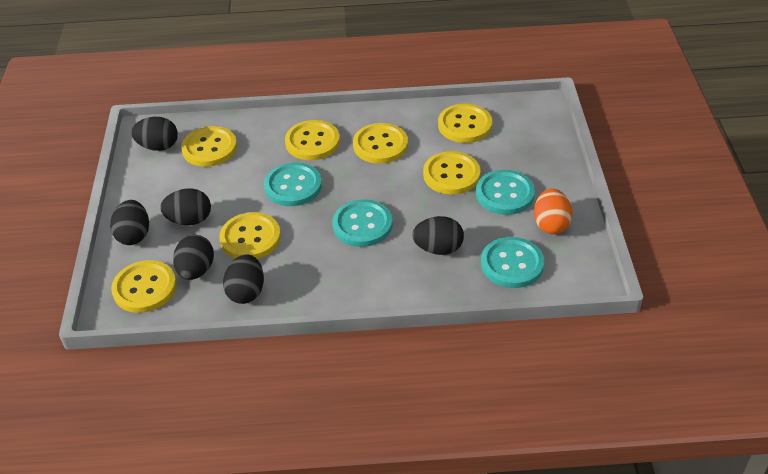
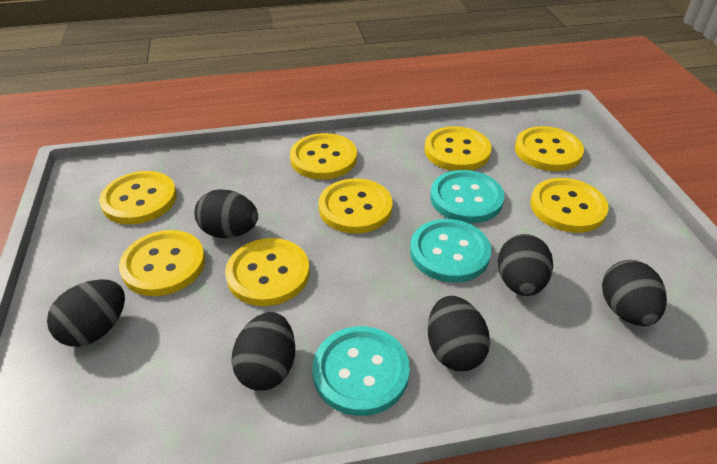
orange egg: 1 -> 0
turquoise button: 4 -> 3
yellow button: 7 -> 8

